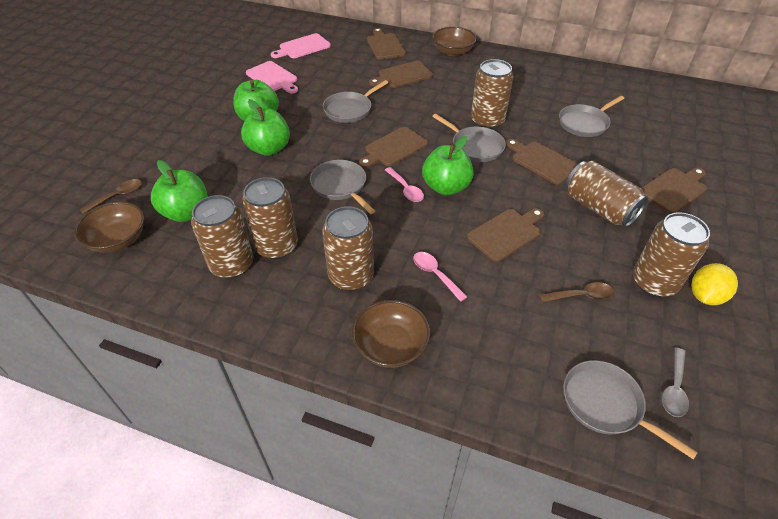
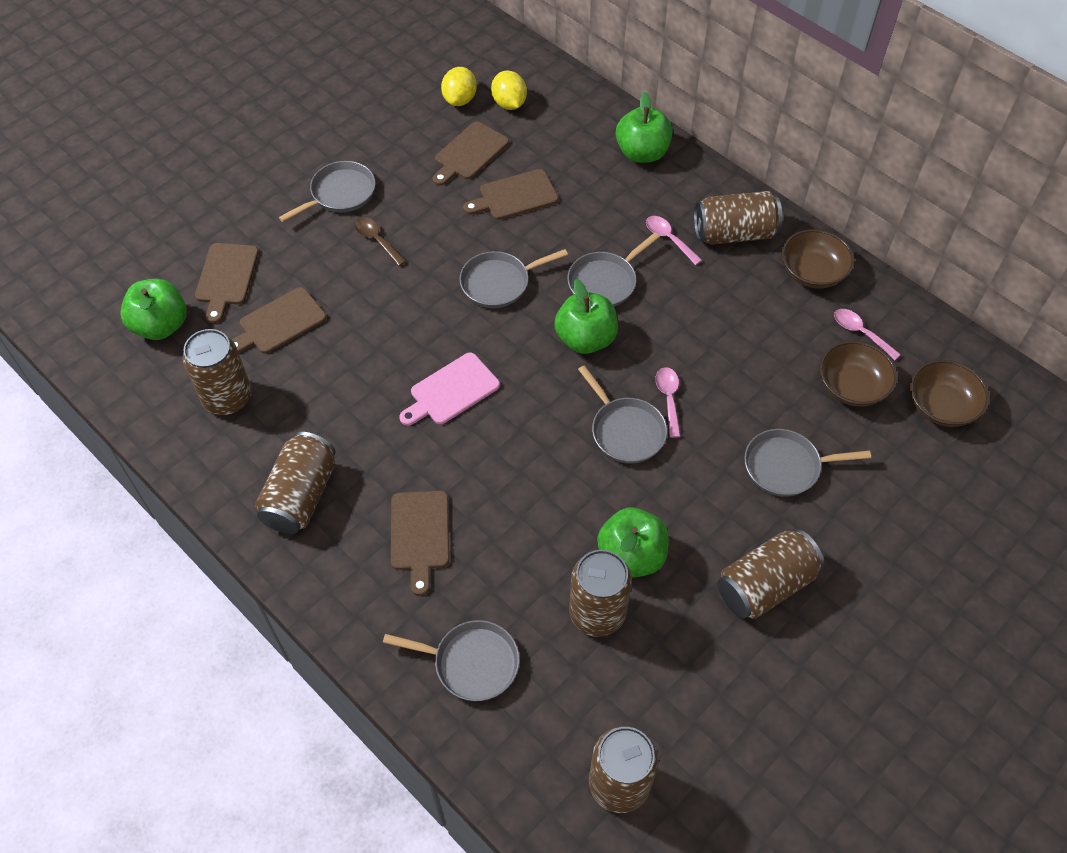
brown cutting board: 6 -> 5
brown spoon: 2 -> 1
grey pan: 5 -> 6
grey spoon: 1 -> 0
pink cutting board: 2 -> 1
pink spoon: 2 -> 3
yellow lemon: 1 -> 2

